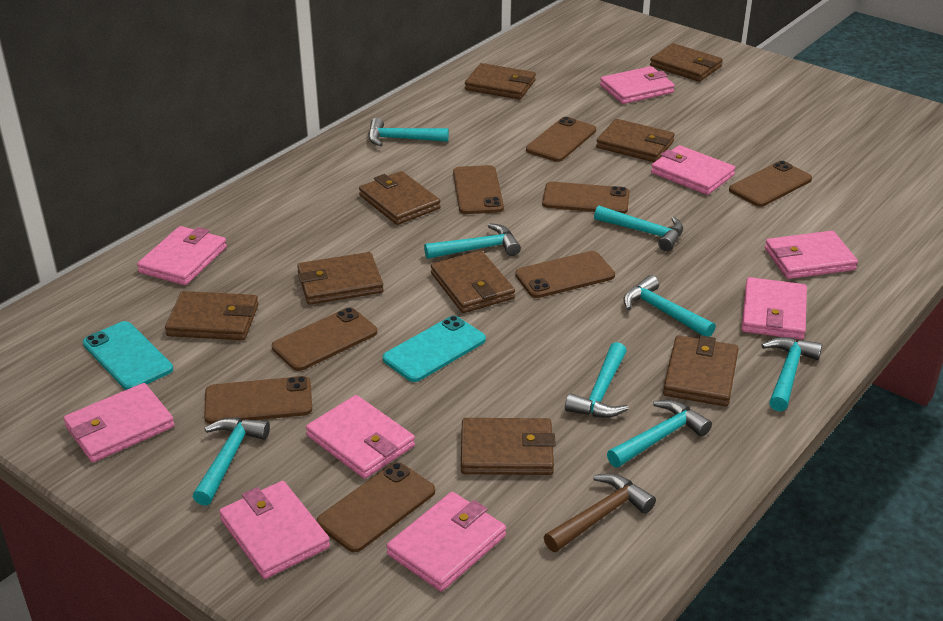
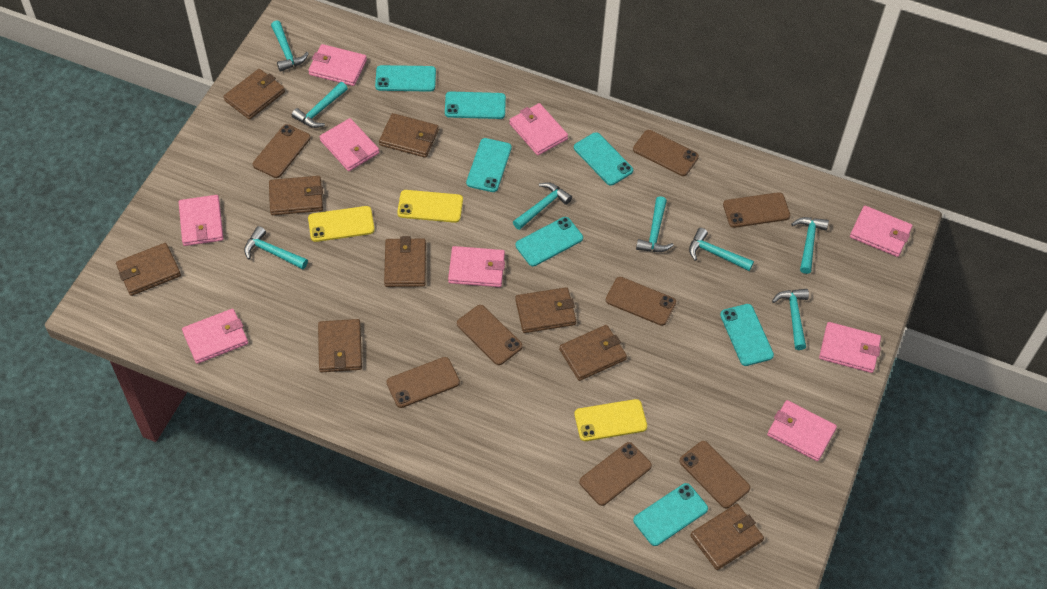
brown hammer: 1 -> 0
turquoise phone: 2 -> 7
yellow phone: 0 -> 3

